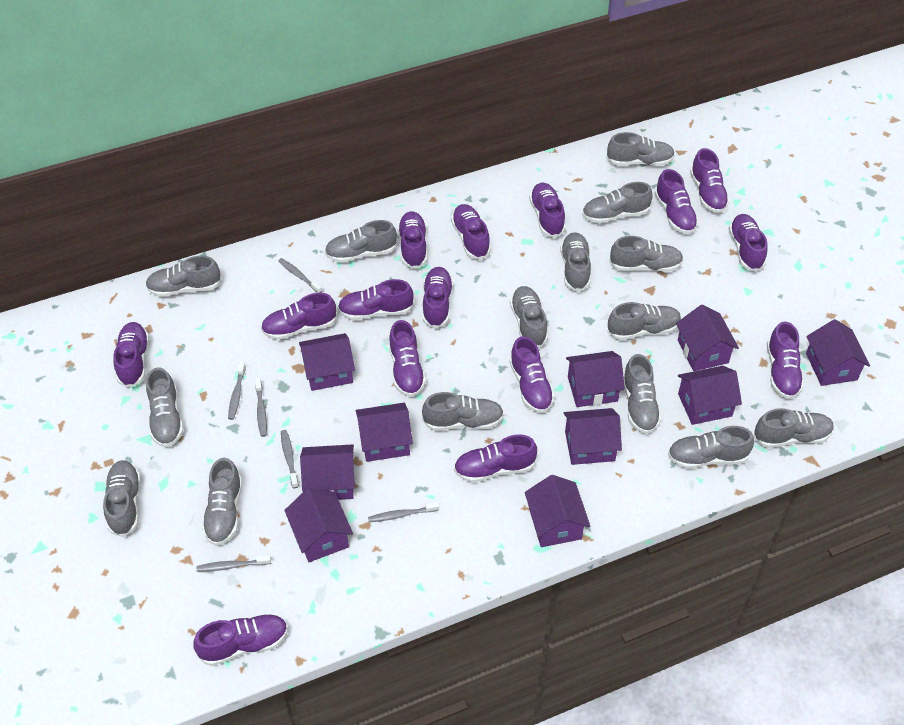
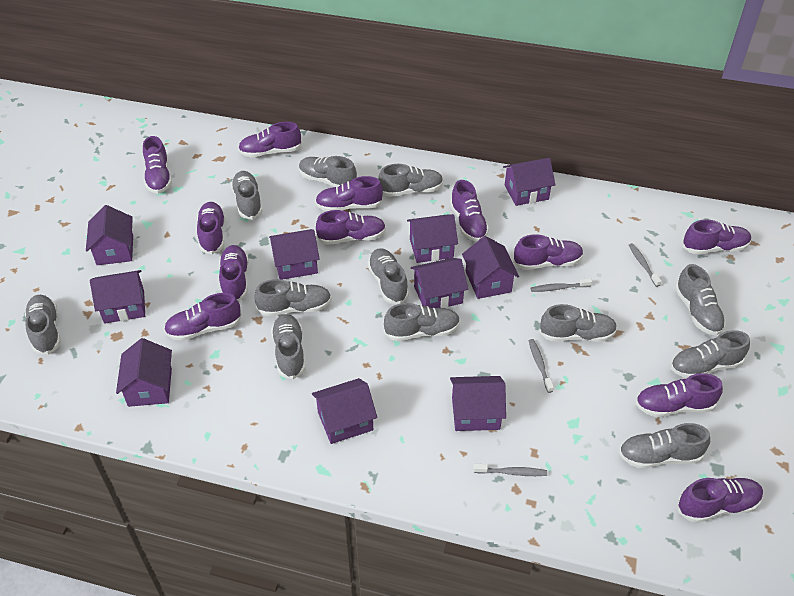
grey shoe: 15 -> 12
grey toothbrush: 6 -> 4
purple shoe: 15 -> 12

